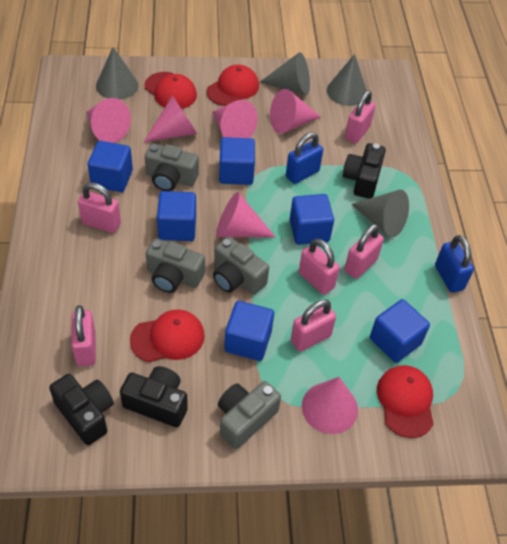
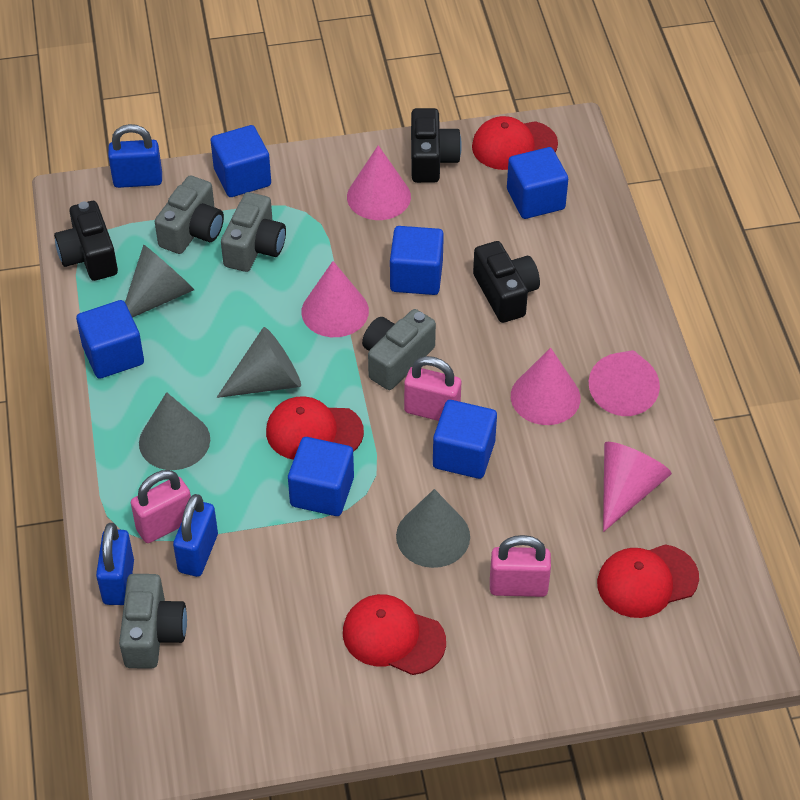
blue padlock: 2 -> 3
pink cone: 6 -> 5
pink padlock: 6 -> 3

